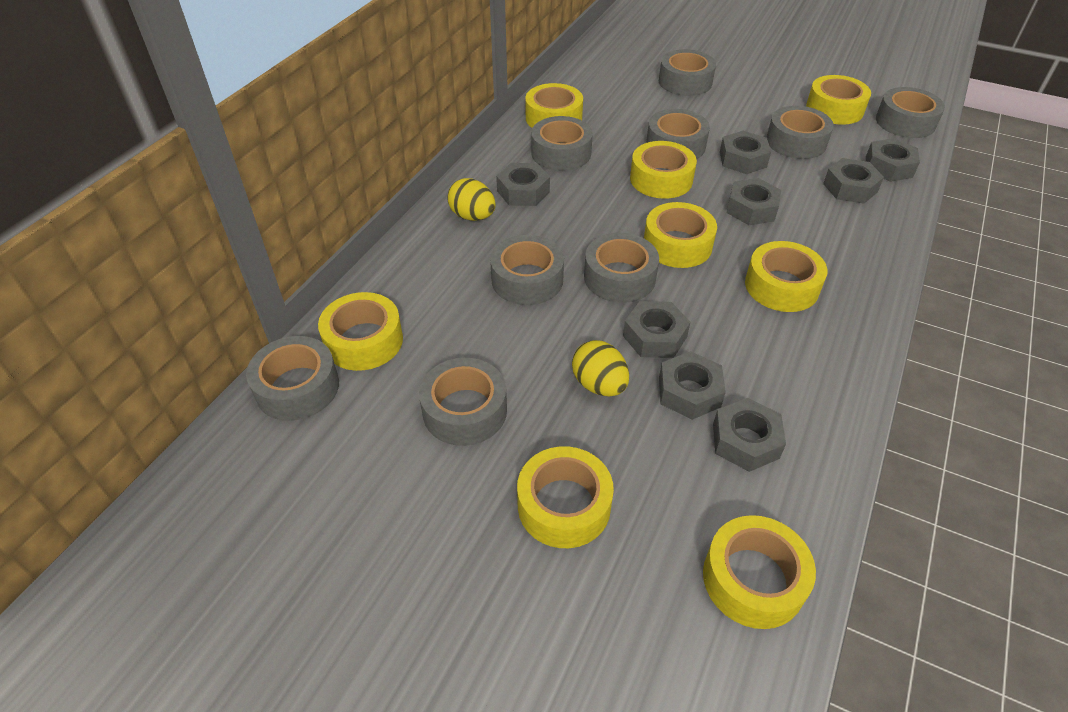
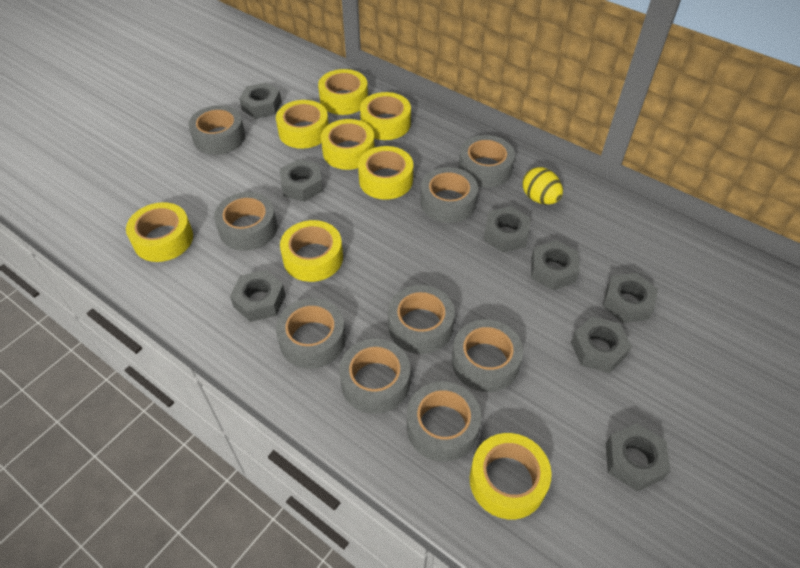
yellow egg: 2 -> 1

